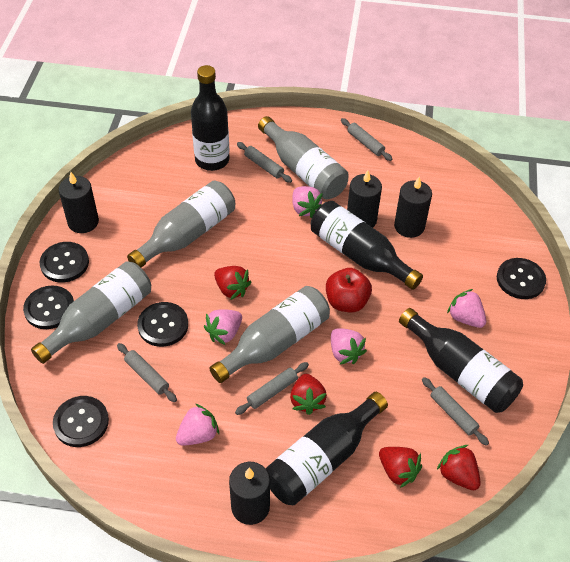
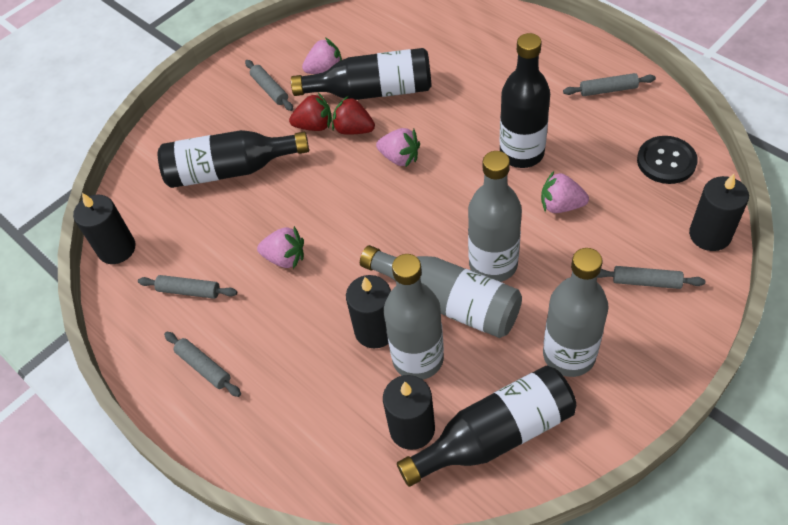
black button: 5 -> 1
pink strawberry: 5 -> 4
red apple: 1 -> 0
red strawberry: 4 -> 2

